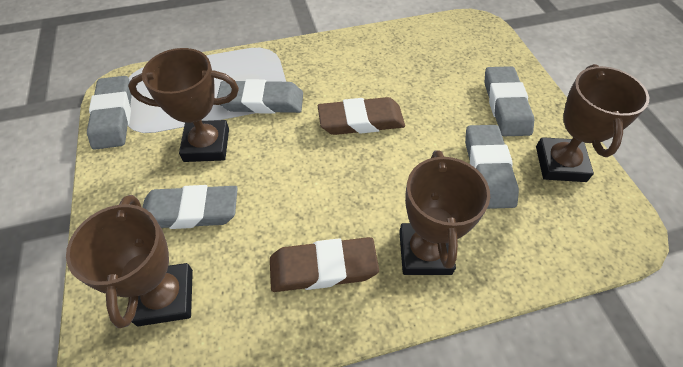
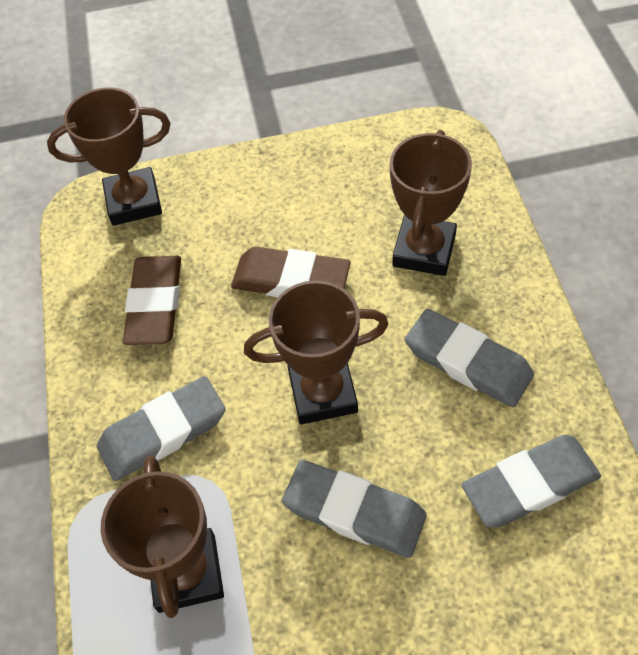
grey eraser: 5 -> 4

